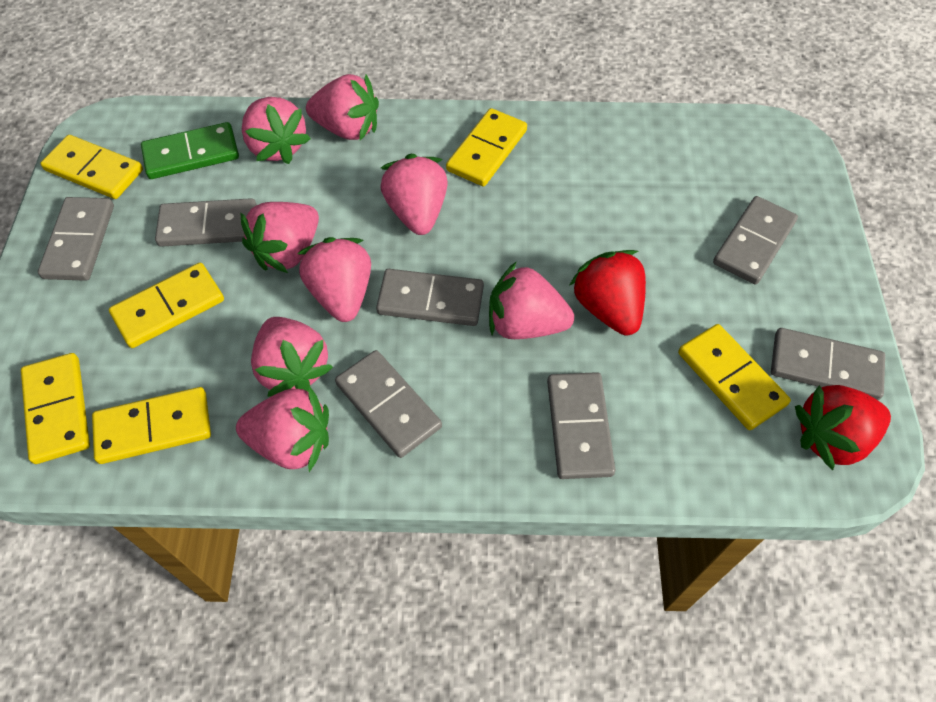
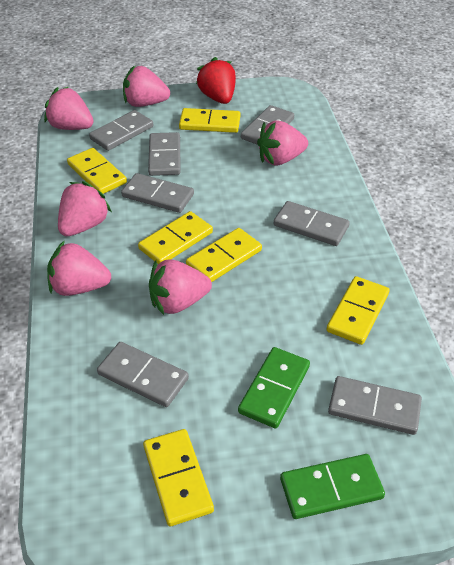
green domino: 1 -> 2
pink strawberry: 8 -> 6
red strawberry: 2 -> 1

